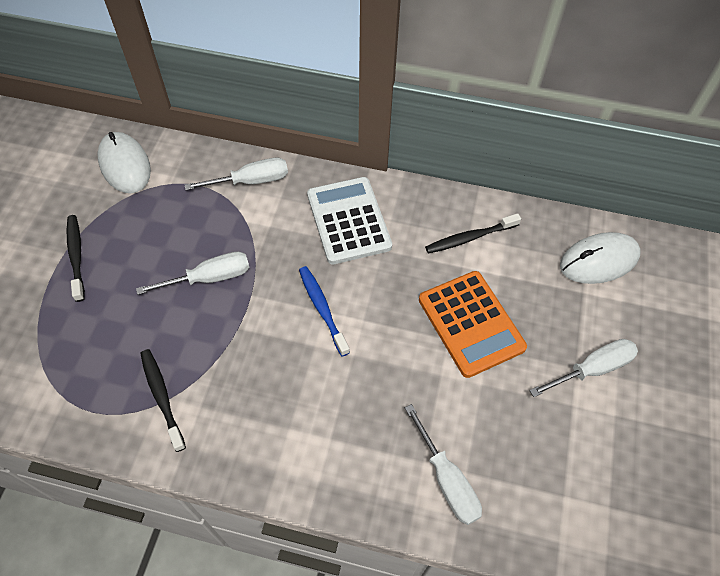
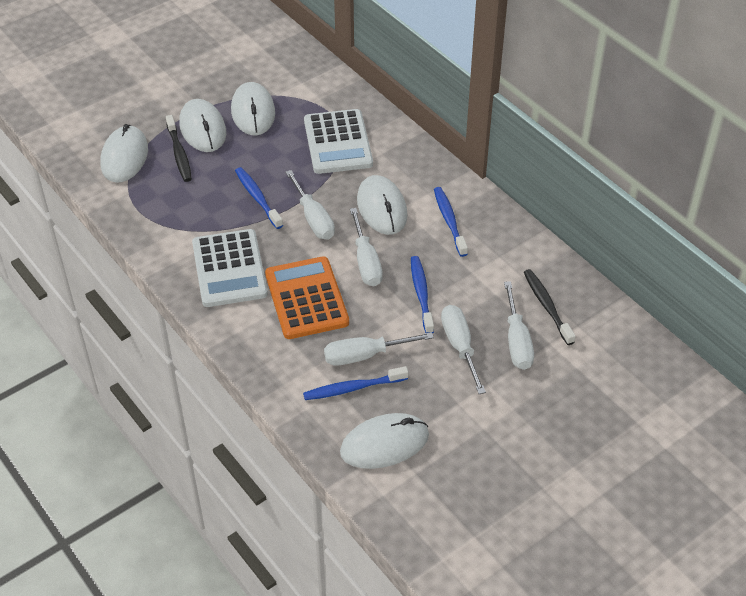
black toothbrush: 3 -> 2
blue toothbrush: 1 -> 4
white calculator: 1 -> 2
white mouse: 2 -> 5
white screwdriver: 4 -> 5

